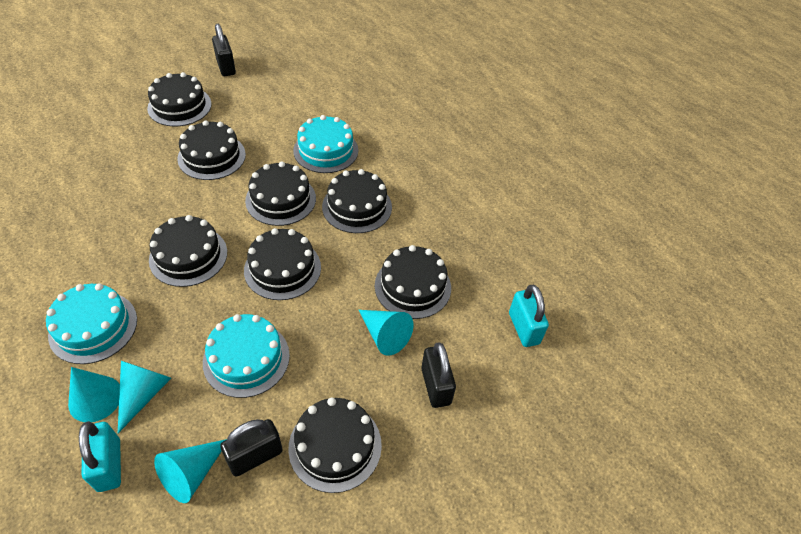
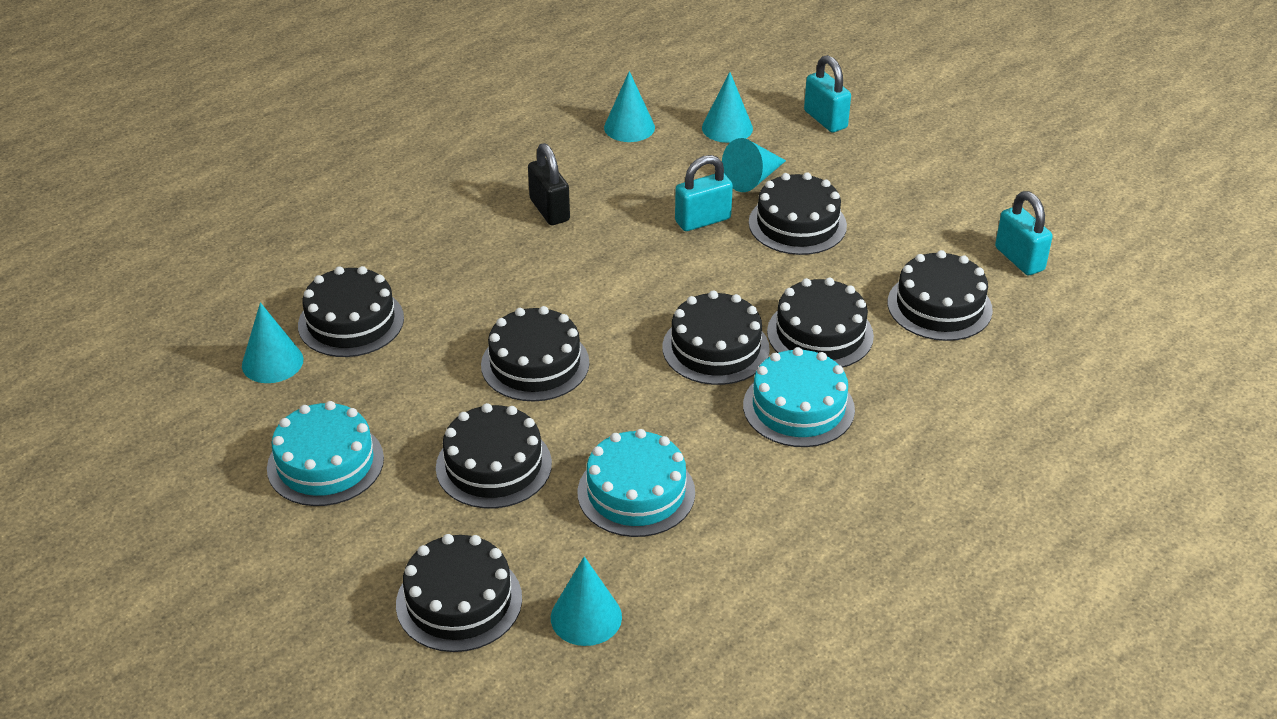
black padlock: 3 -> 1
turquoise cone: 4 -> 5
turquoise padlock: 2 -> 3

